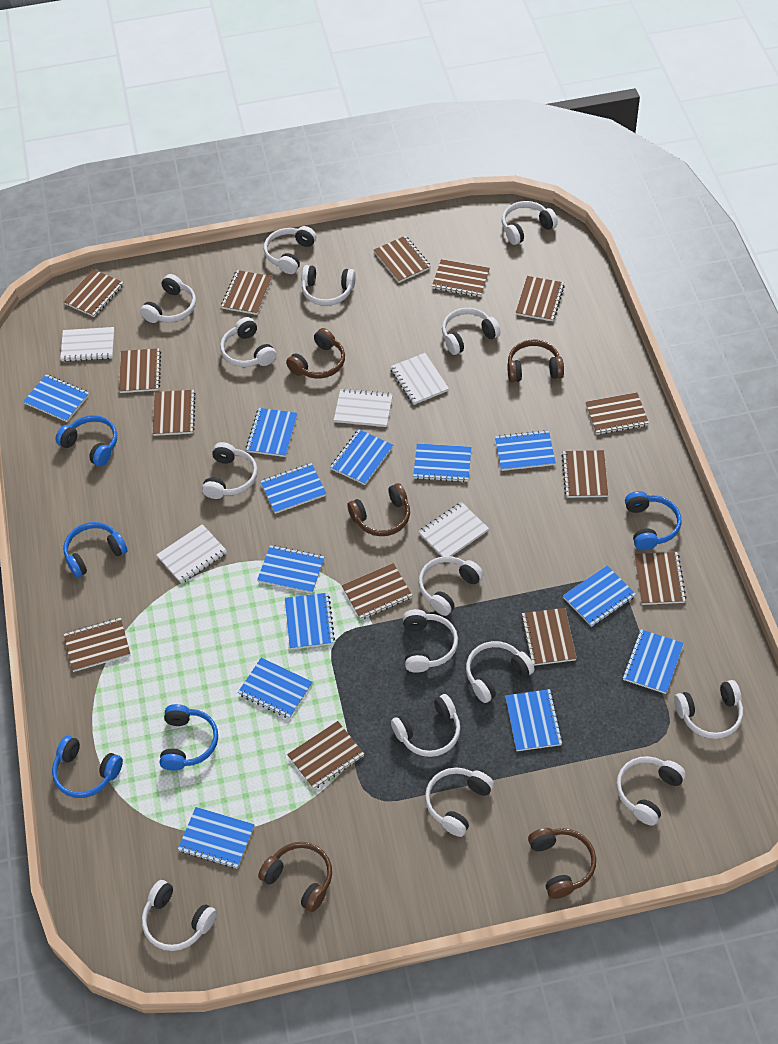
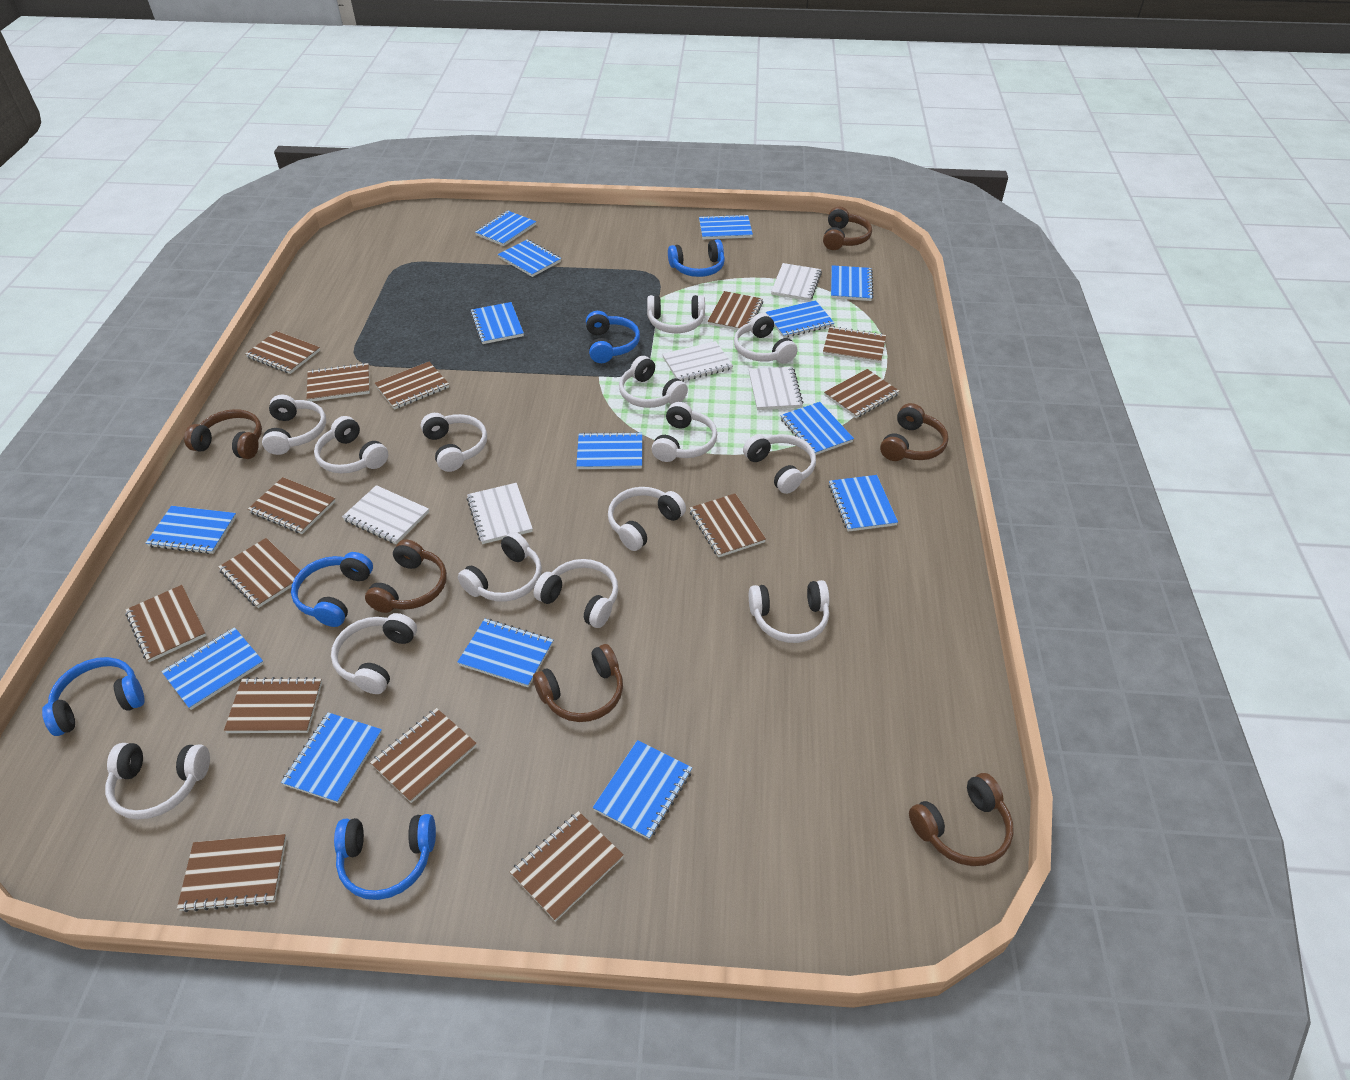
blue notebook: 13 -> 14
brown headphones: 5 -> 6
white headphones: 15 -> 14

